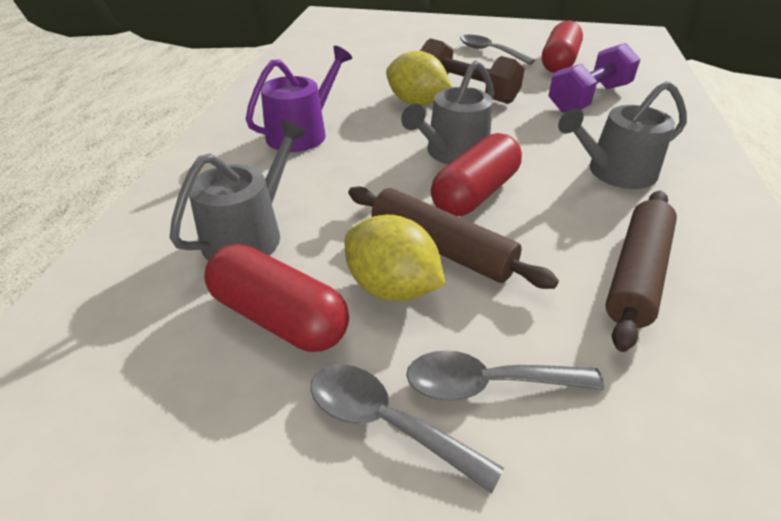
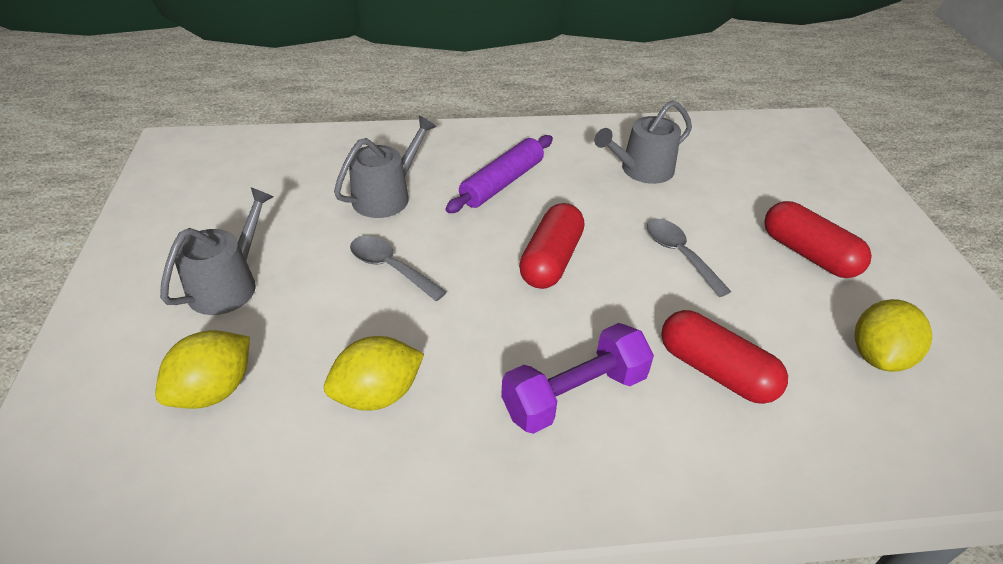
brown dumbbell: 1 -> 0
brown rolling pin: 2 -> 0
grey spoon: 3 -> 2
purple rolling pin: 0 -> 1
purple watering can: 1 -> 0
yellow lemon: 2 -> 3

